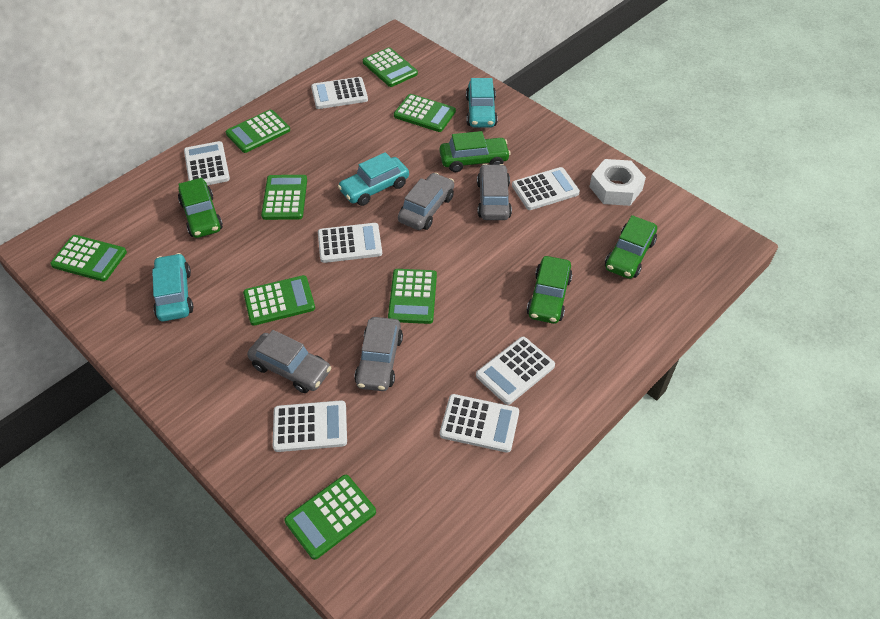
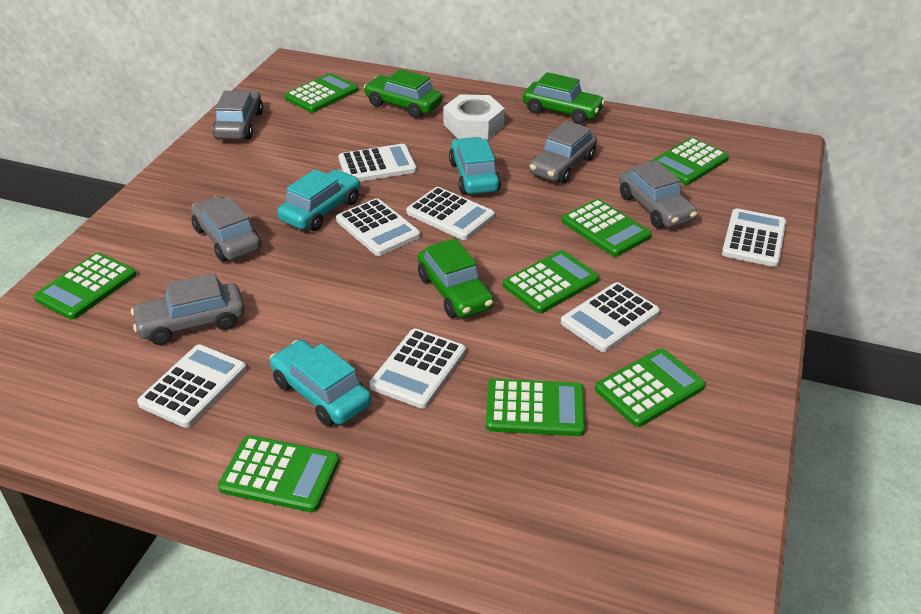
green car: 4 -> 3
grey car: 4 -> 5

